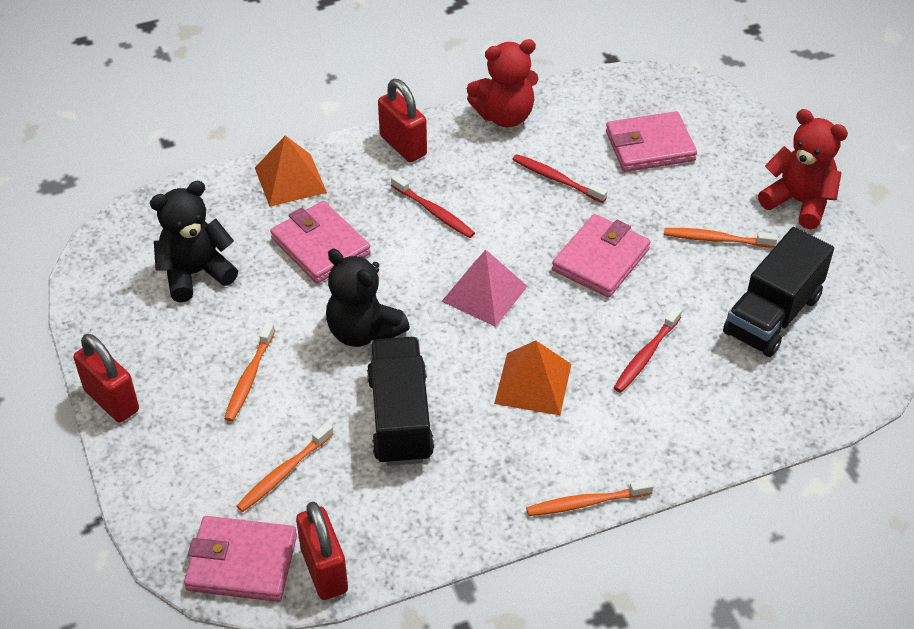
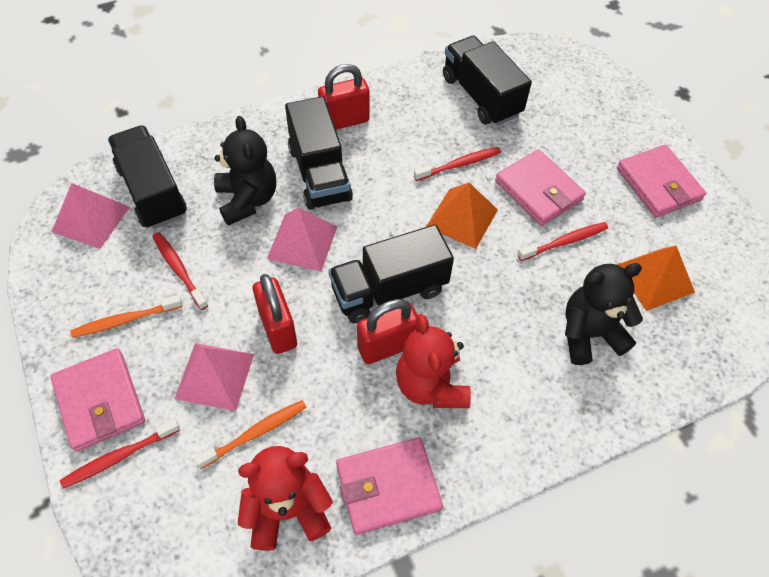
black truck: 2 -> 4
orange toothbrush: 4 -> 2
pink pyramid: 1 -> 3
red toothbrush: 3 -> 4

